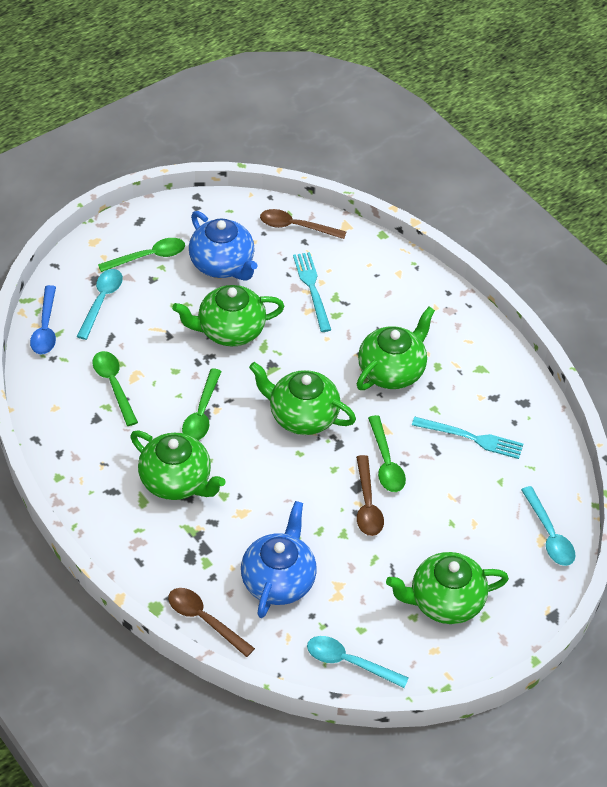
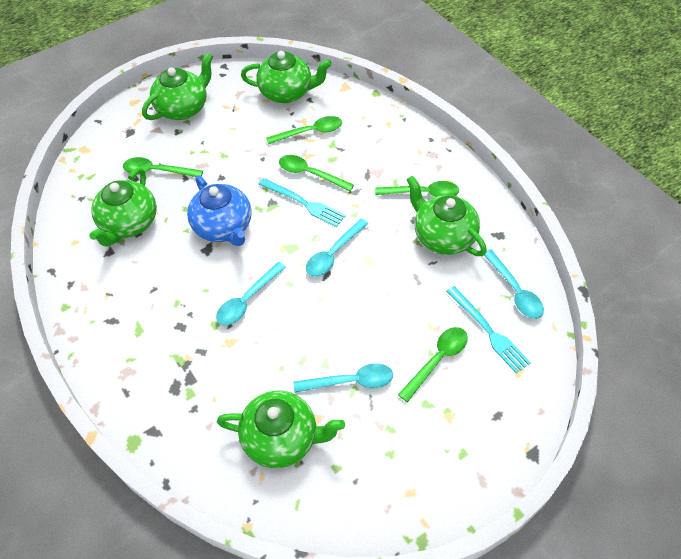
blue spoon: 1 -> 0
blue teapot: 2 -> 1
brown spoon: 3 -> 0
green spoon: 4 -> 5
turquoise spoon: 3 -> 4

